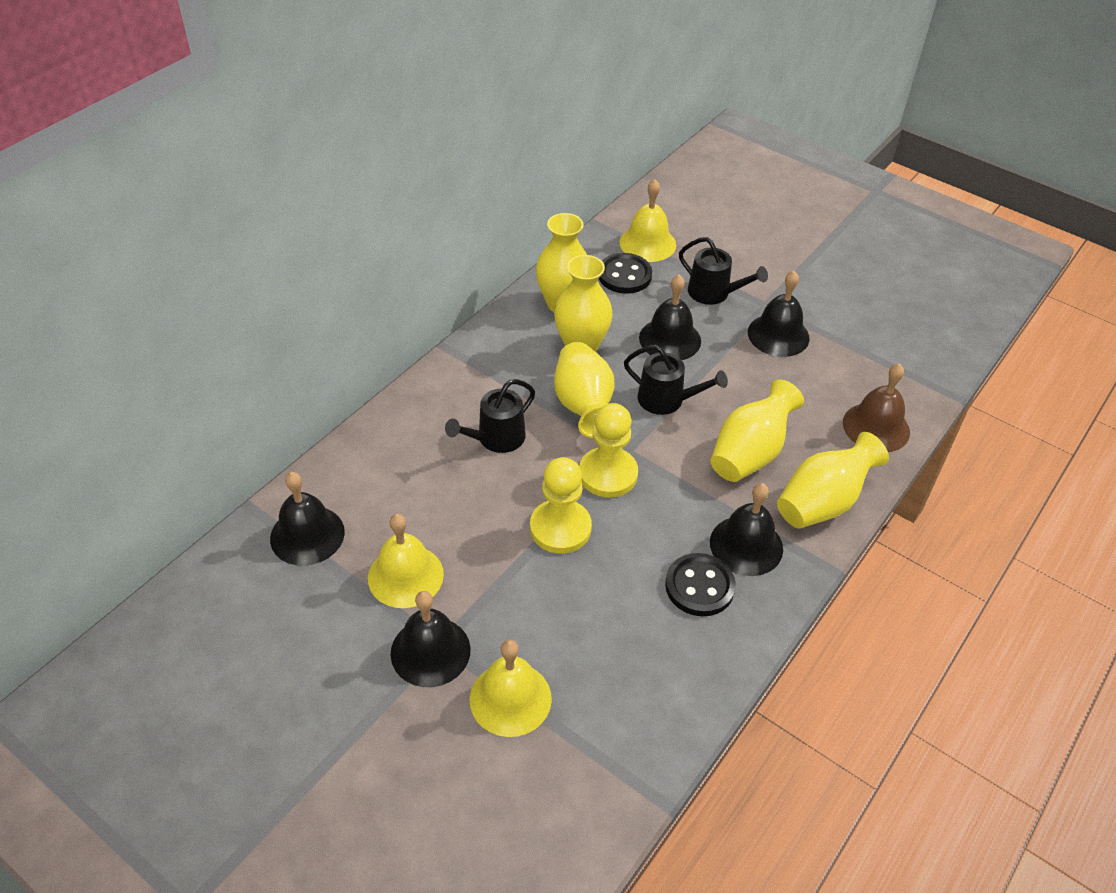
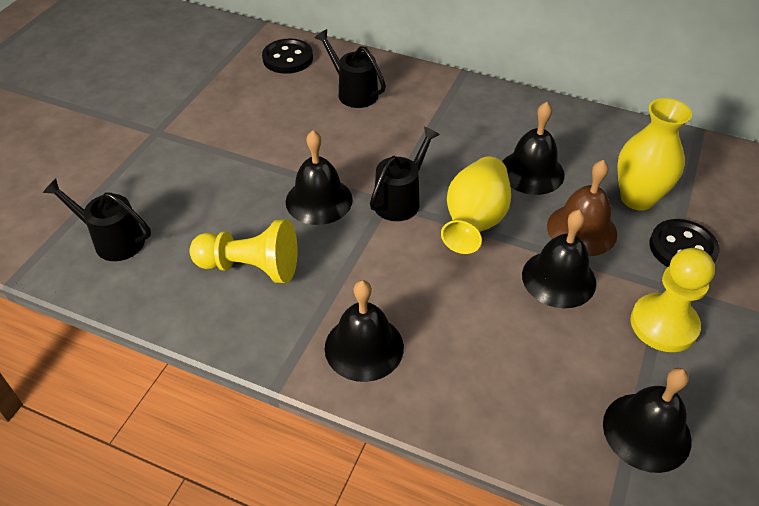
yellow bell: 3 -> 0
yellow vase: 5 -> 2

